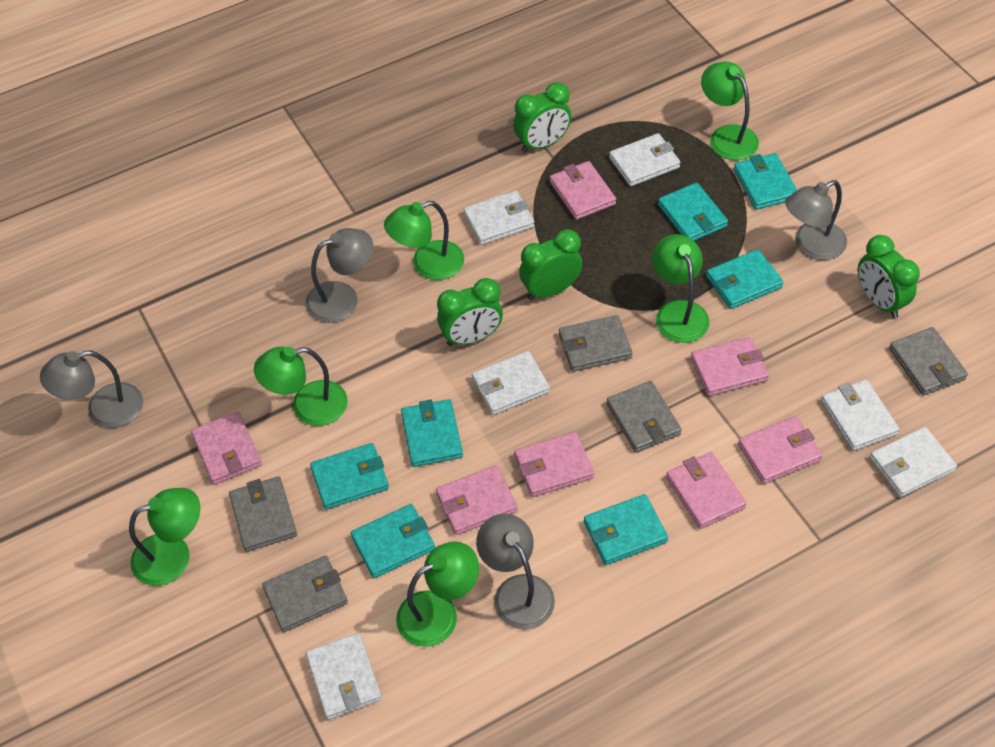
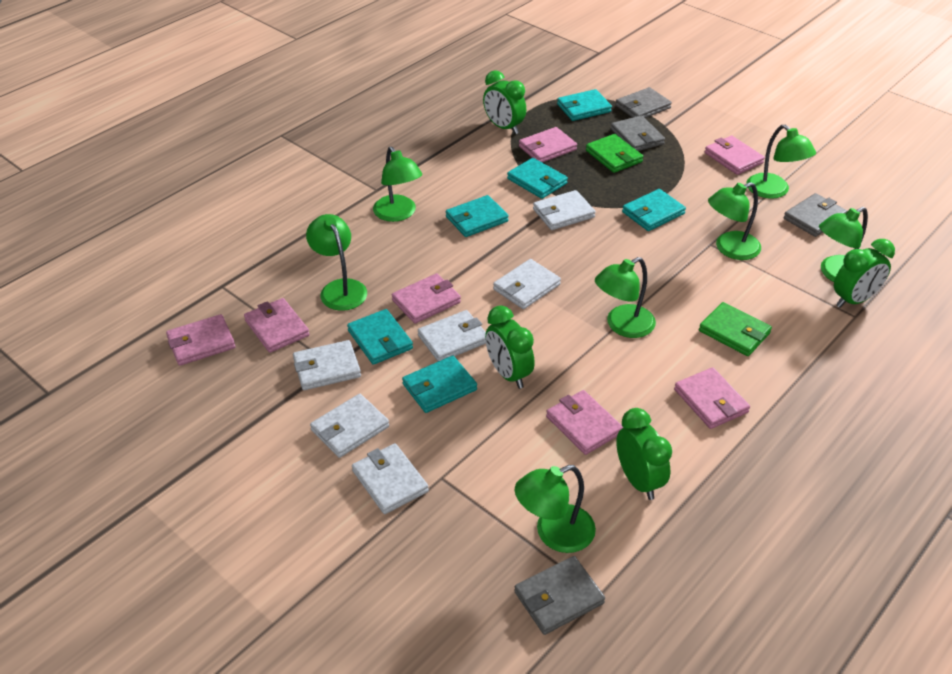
green lamp: 6 -> 7
green wallet: 0 -> 2
grey lamp: 4 -> 0
grey wallet: 5 -> 4
turquoise wallet: 7 -> 6

